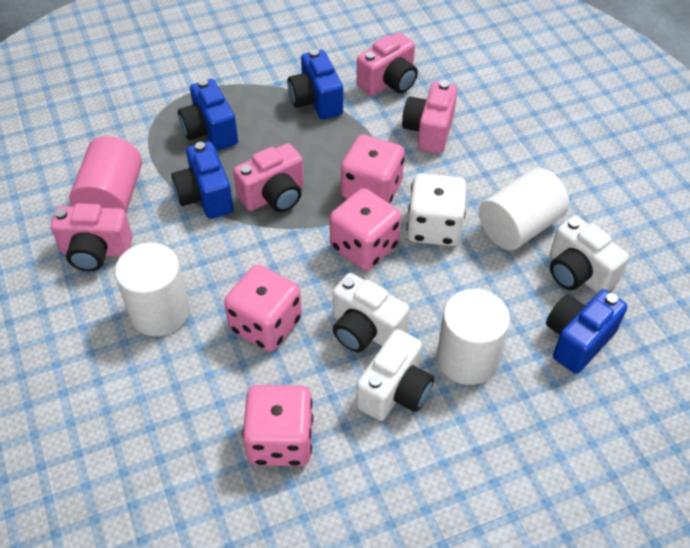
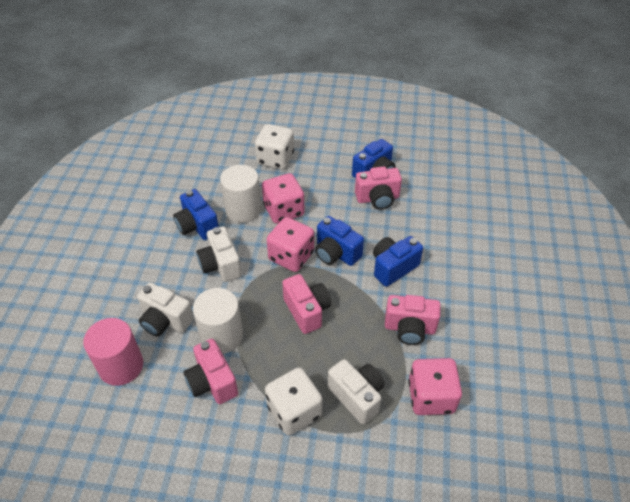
pink dice: 4 -> 3
white cylinder: 3 -> 2
white dice: 1 -> 2

